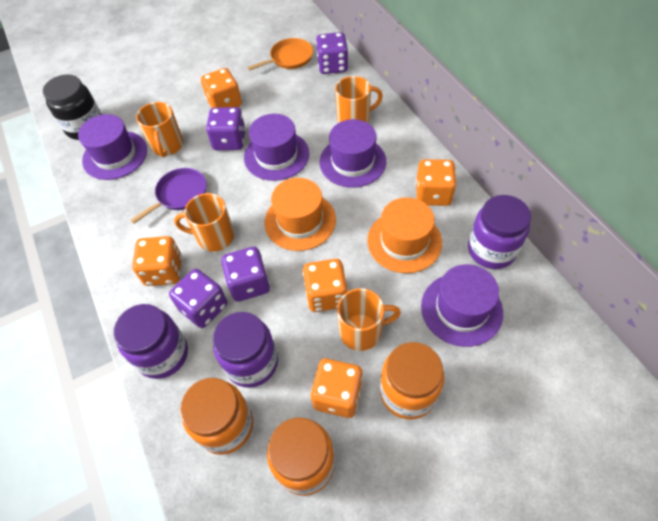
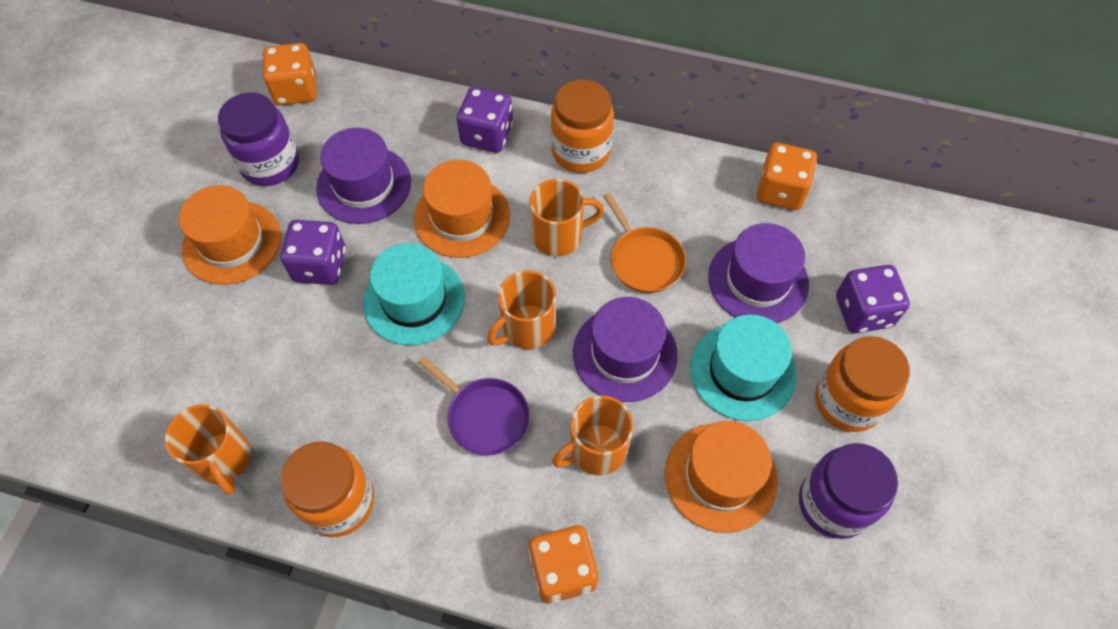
black jar: 1 -> 0
orange dice: 5 -> 3
orange hat: 2 -> 3
purple dice: 4 -> 3
purple hat: 4 -> 3
purple jar: 3 -> 2
turquoise hat: 0 -> 2

